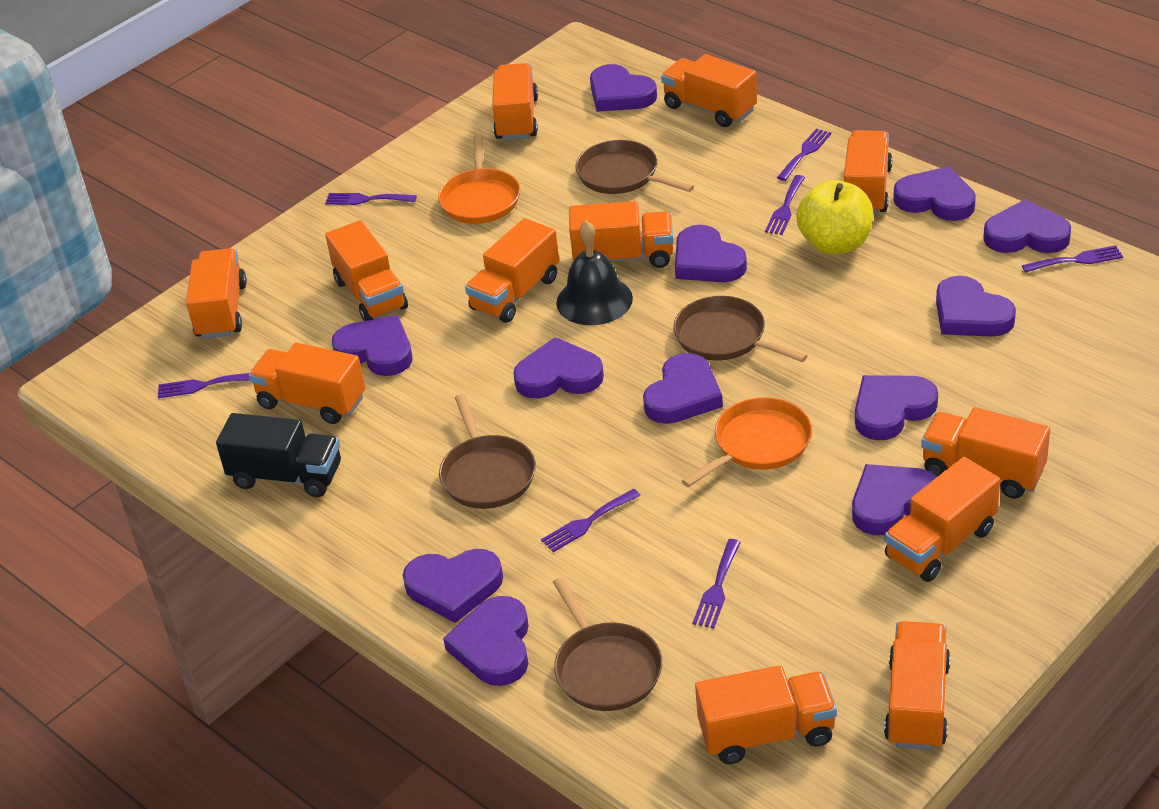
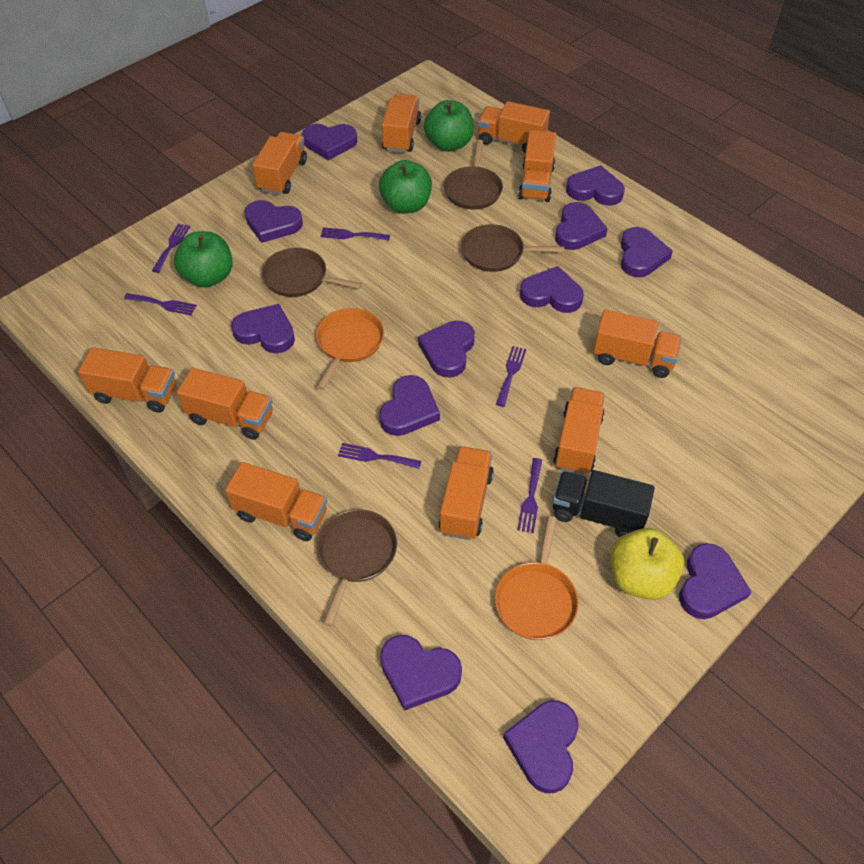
black bell: 1 -> 0
green apple: 0 -> 3
orange truck: 12 -> 10
purple fork: 7 -> 6

